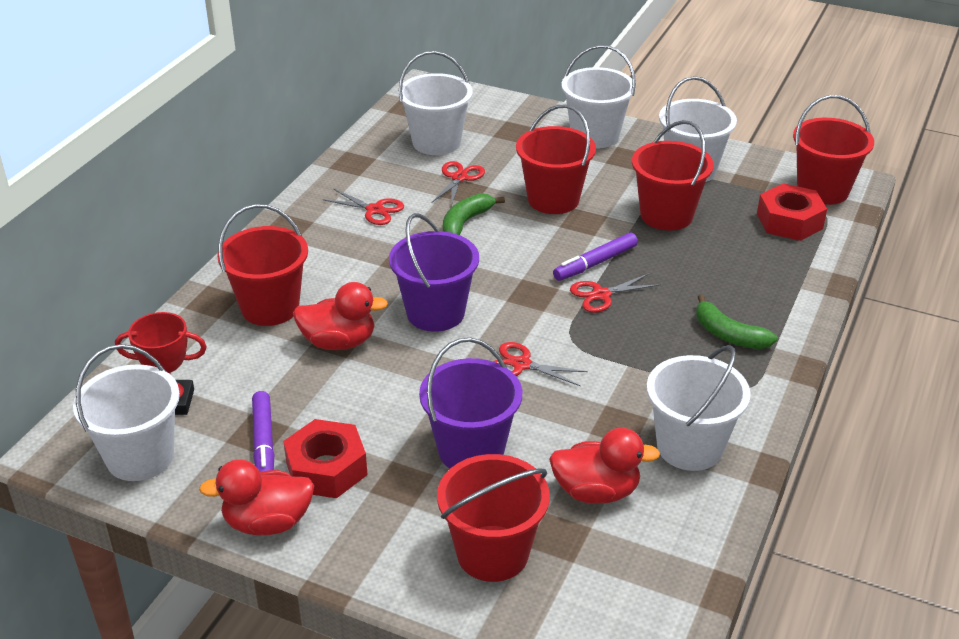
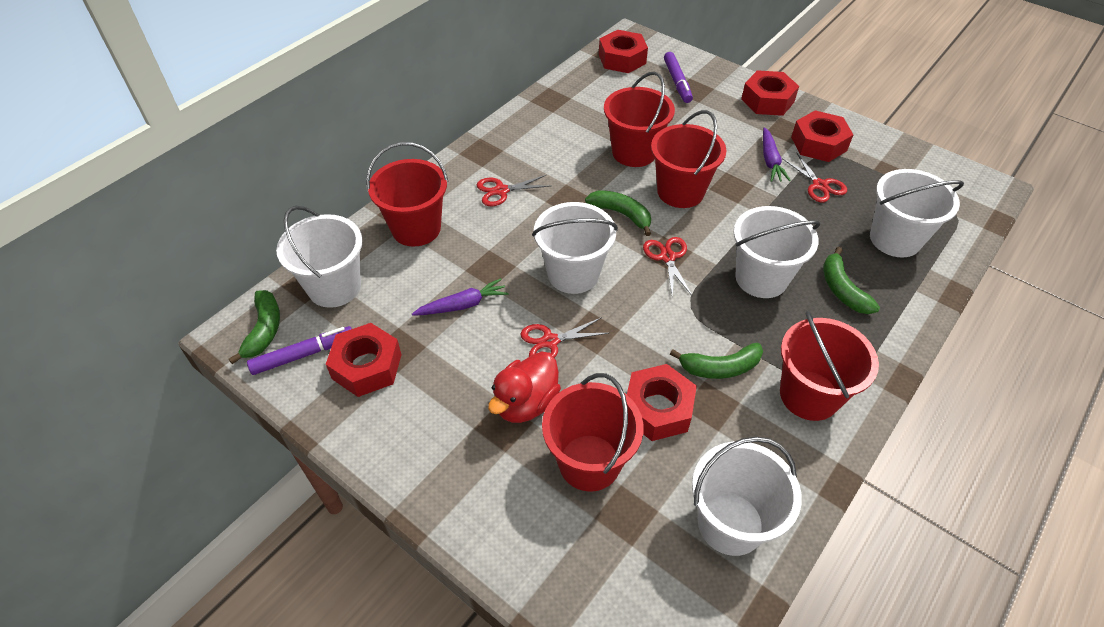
green banana: 2 -> 4
purple bucket: 2 -> 0
purple carrot: 0 -> 2
red duck: 3 -> 1
red nut: 2 -> 5
red trophy: 1 -> 0

